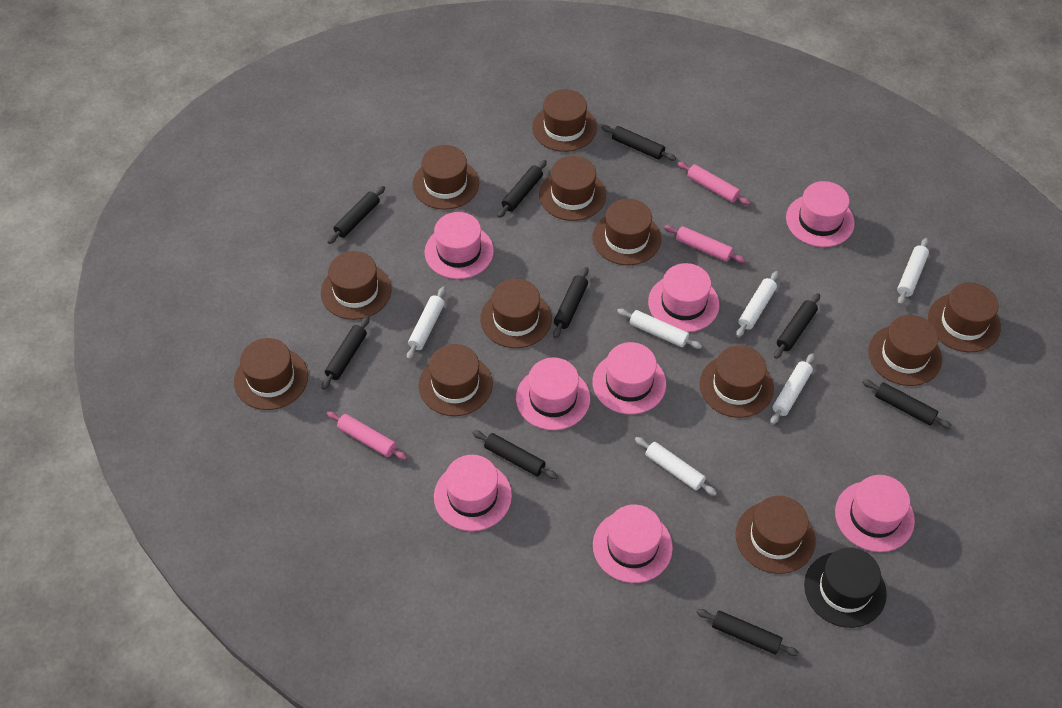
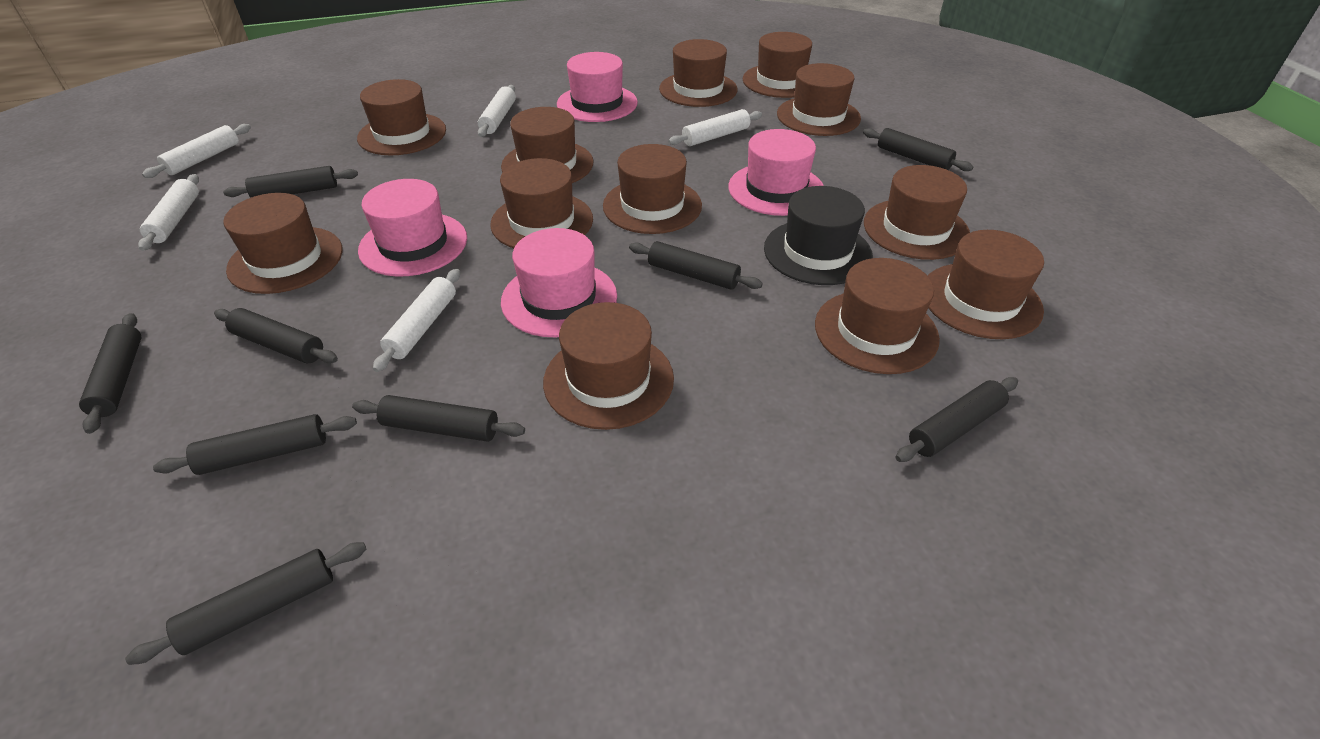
pink hat: 8 -> 4
pink rolling pin: 3 -> 0
white rolling pin: 6 -> 5

